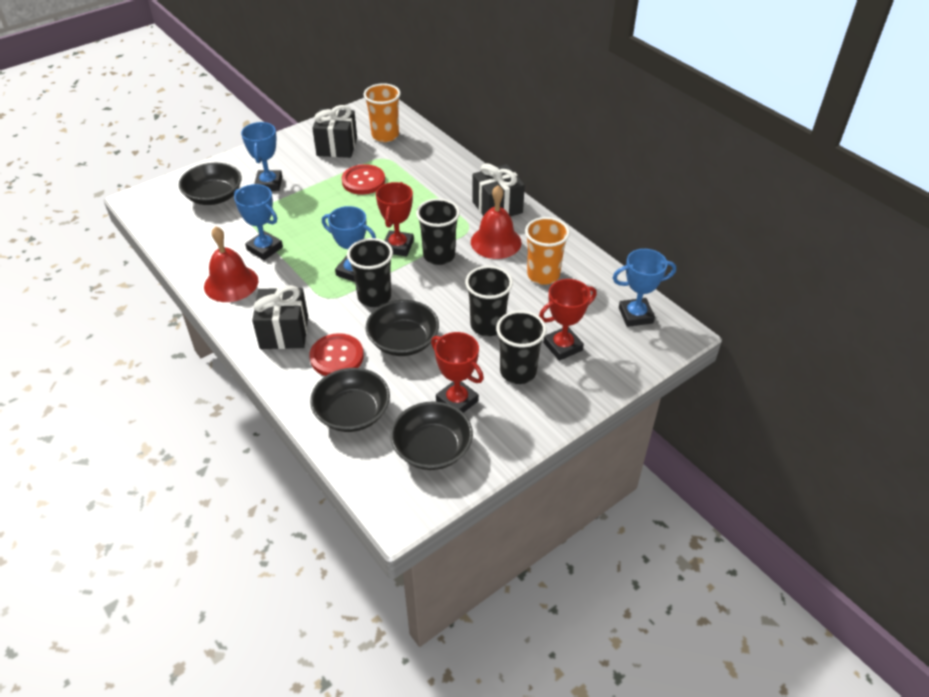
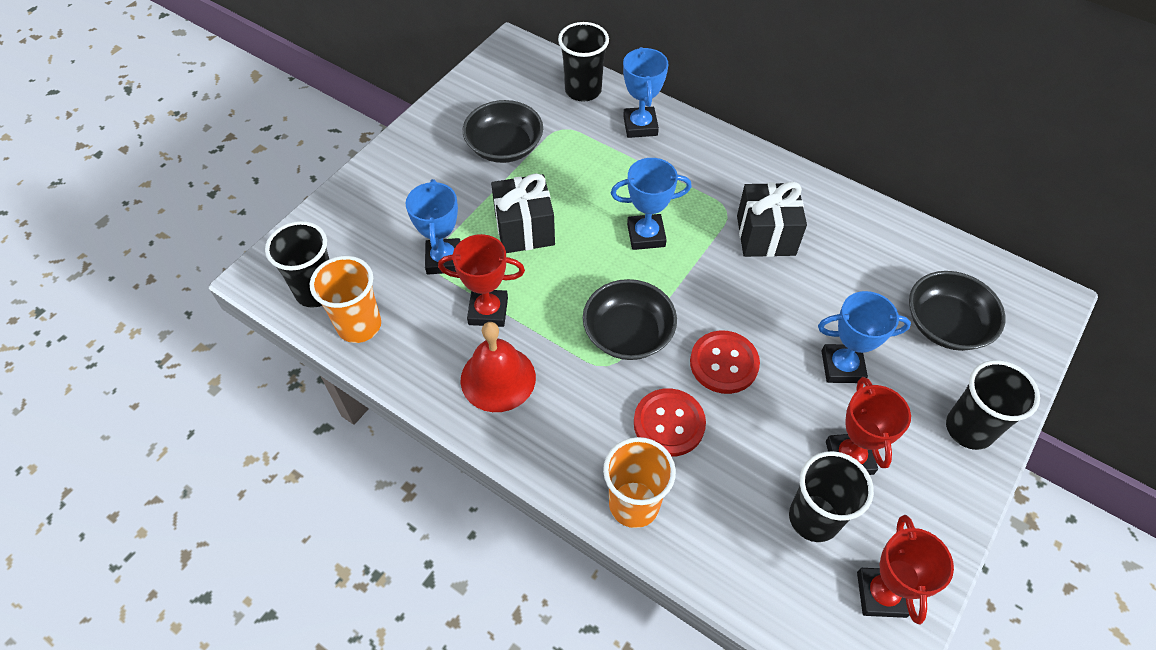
black bowl: 4 -> 3
black gift: 3 -> 2
red bell: 2 -> 1

